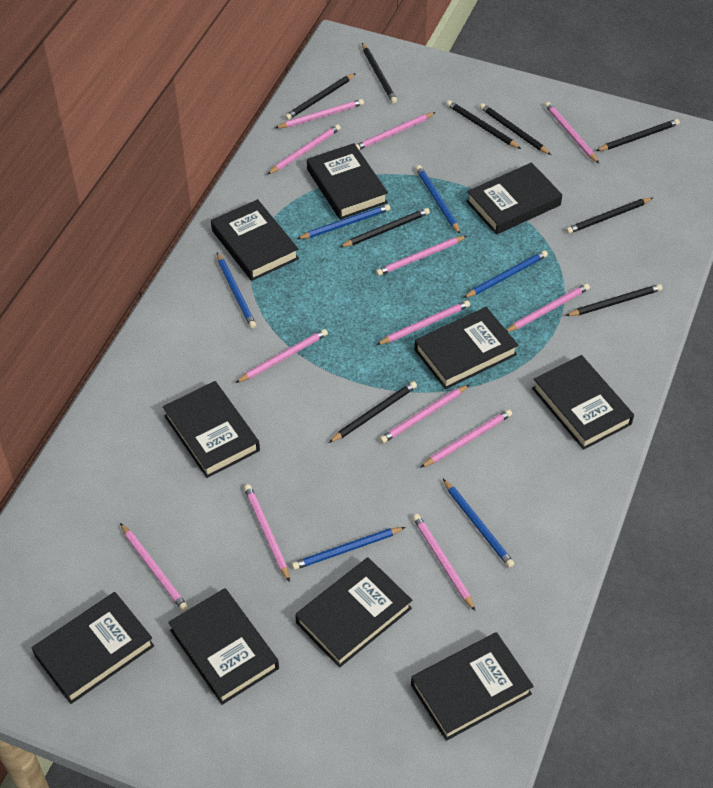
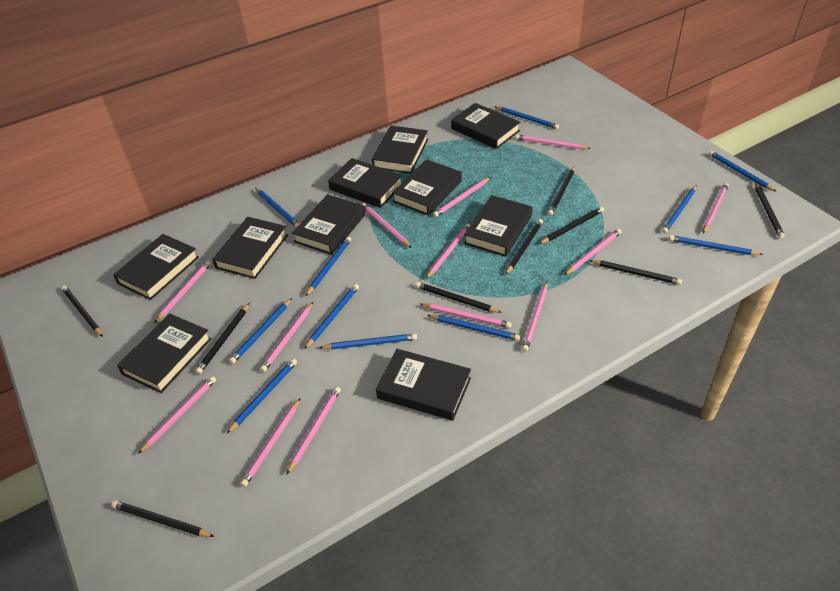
blue pencil: 6 -> 11

